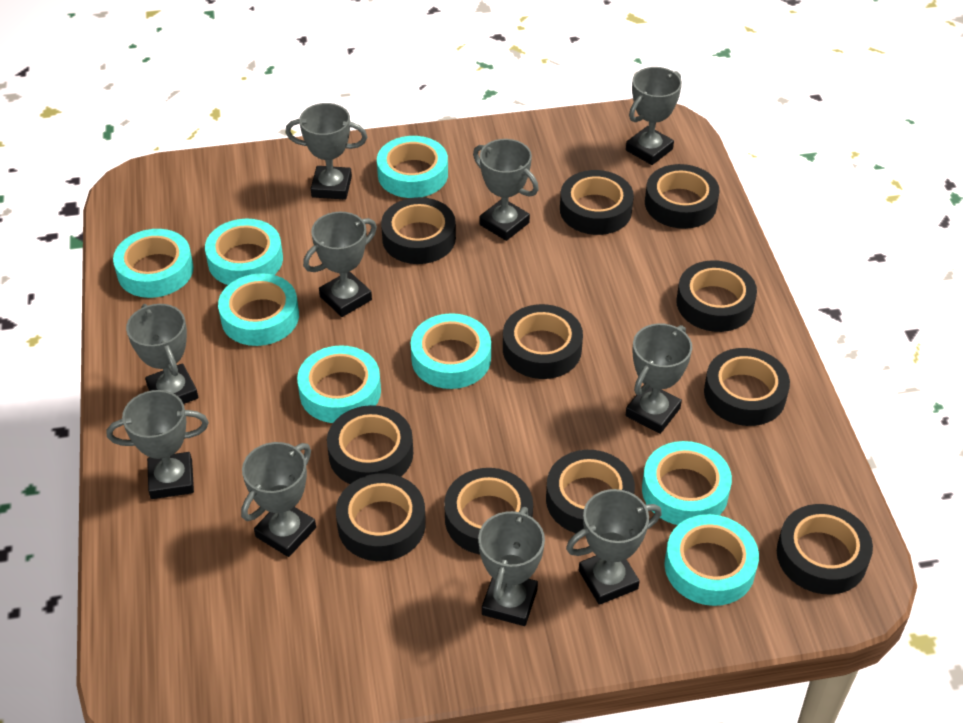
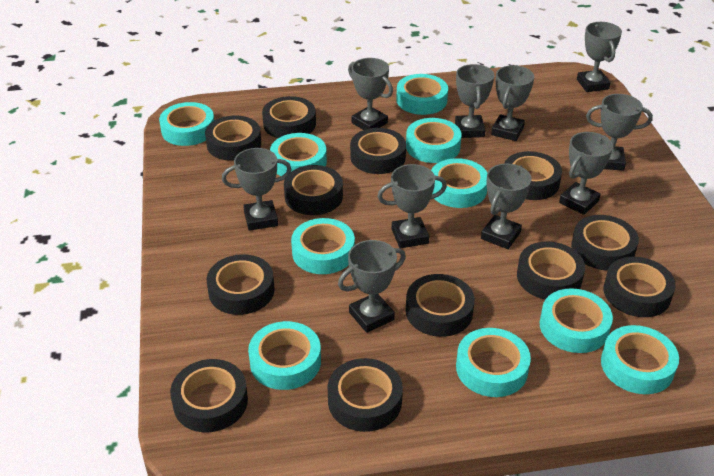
black tape: 11 -> 12
turquoise tape: 8 -> 10

